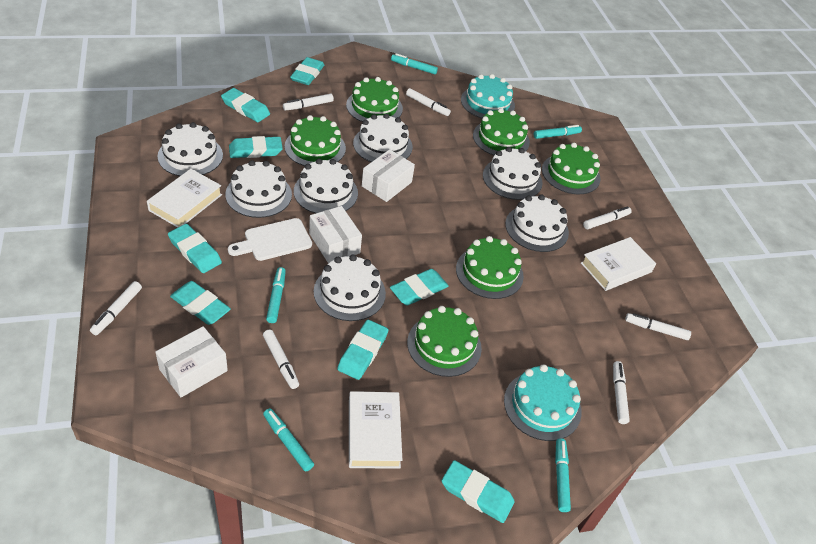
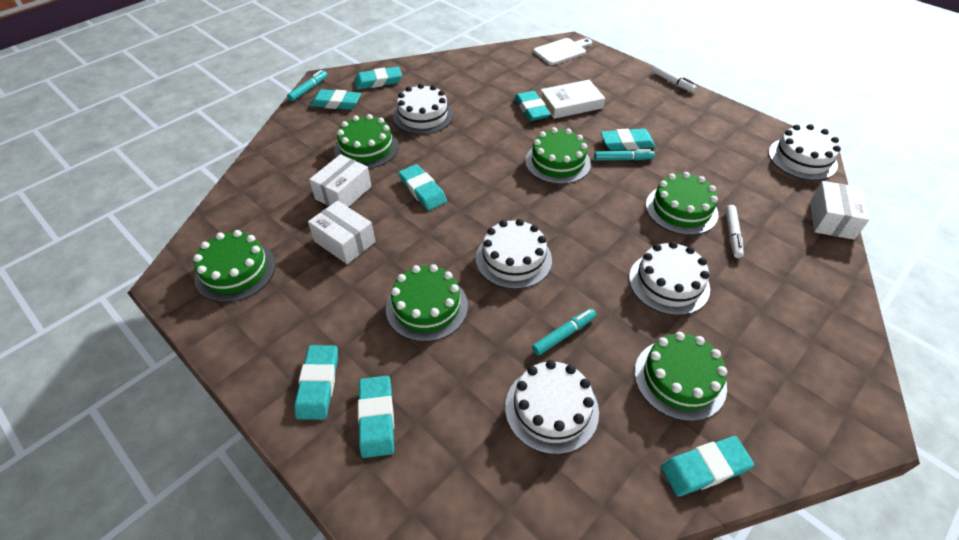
turquoise cake: 2 -> 0
turquoise marker: 5 -> 3
white book: 3 -> 1
white cake: 7 -> 5
white marker: 7 -> 2

